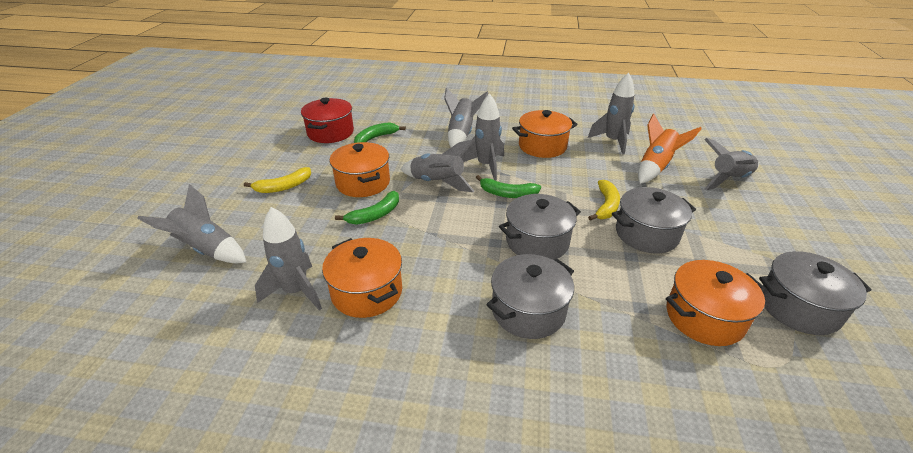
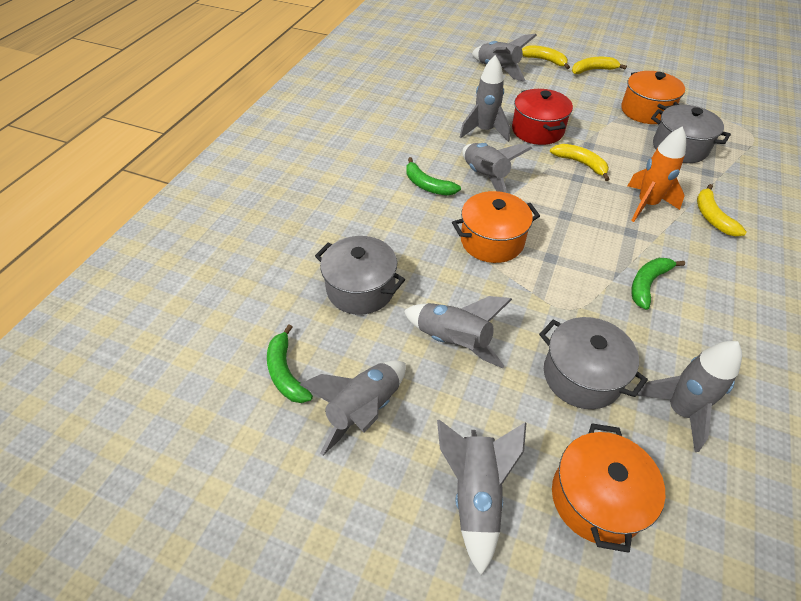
grey pot: 4 -> 3
orange pot: 4 -> 3
yellow banana: 2 -> 4

